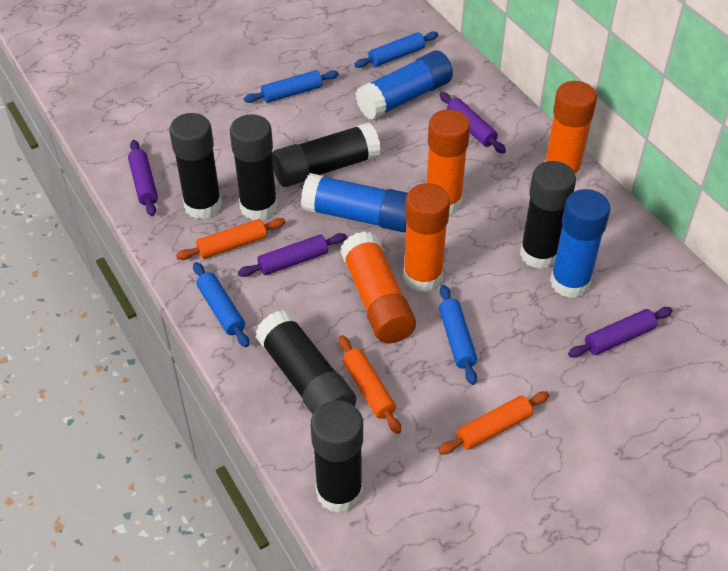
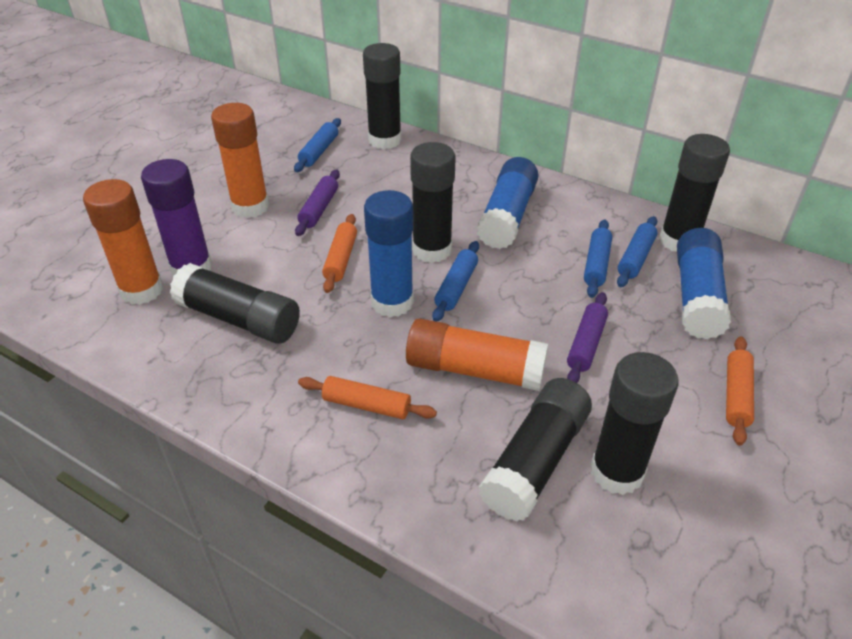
orange glue stick: 4 -> 3
purple glue stick: 0 -> 1
purple rolling pin: 4 -> 2

